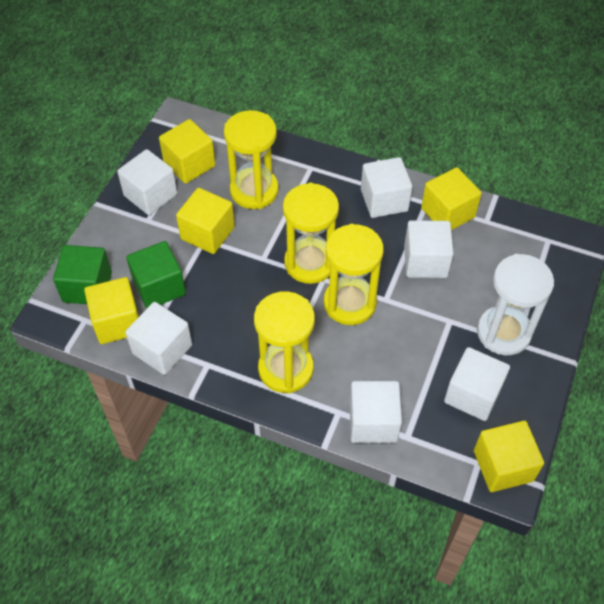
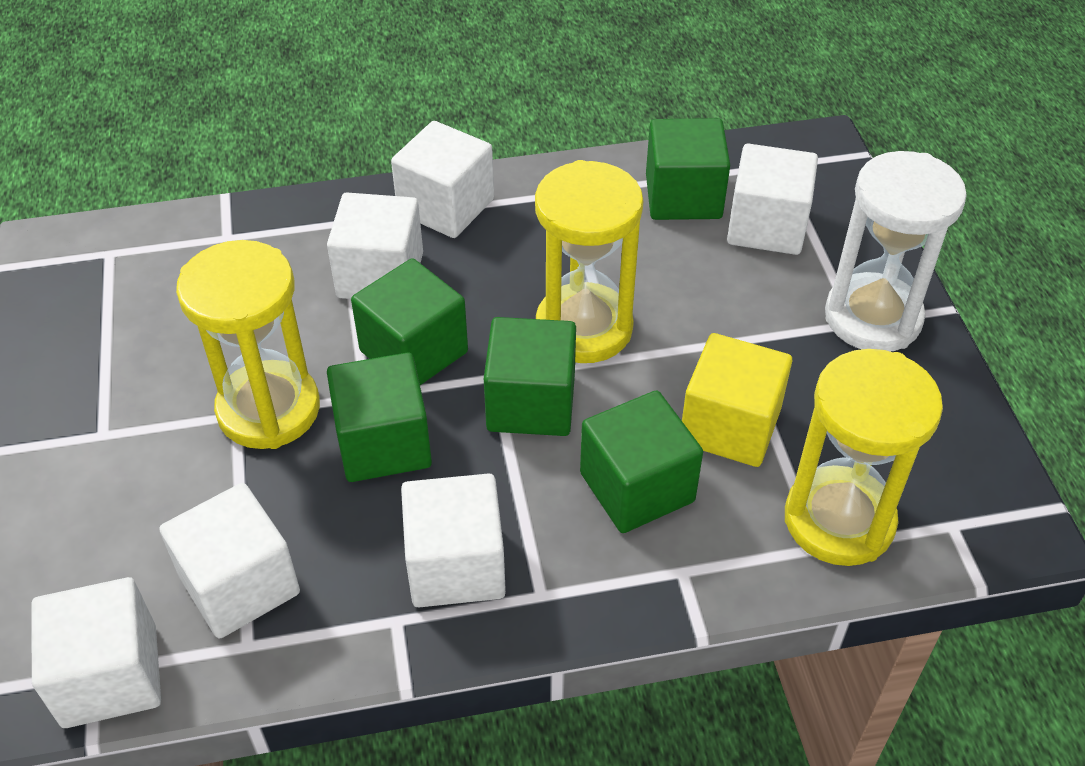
green cube: 2 -> 5
yellow cube: 5 -> 1
yellow hourglass: 4 -> 3

